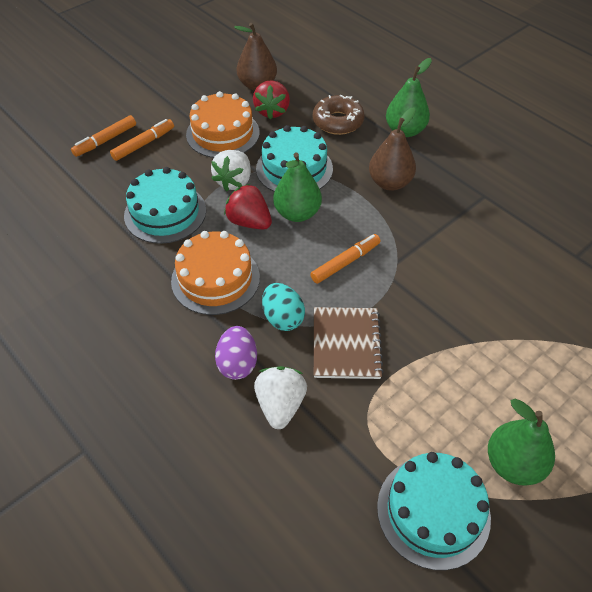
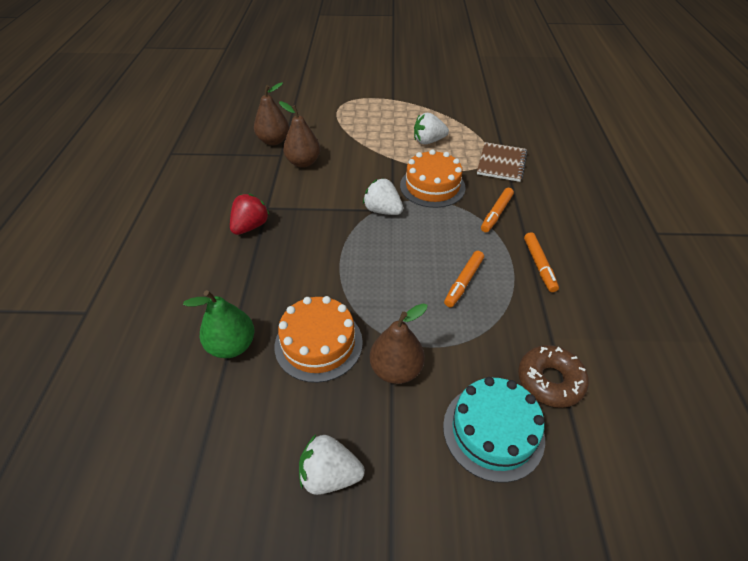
brown pear: 2 -> 3
green pear: 3 -> 1
purple egg: 1 -> 0
red strawberry: 2 -> 1
turquoise cake: 3 -> 1
turquoise egg: 1 -> 0
white strawberry: 2 -> 3

